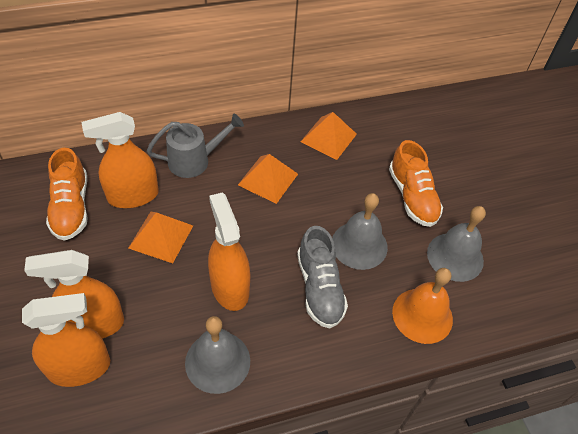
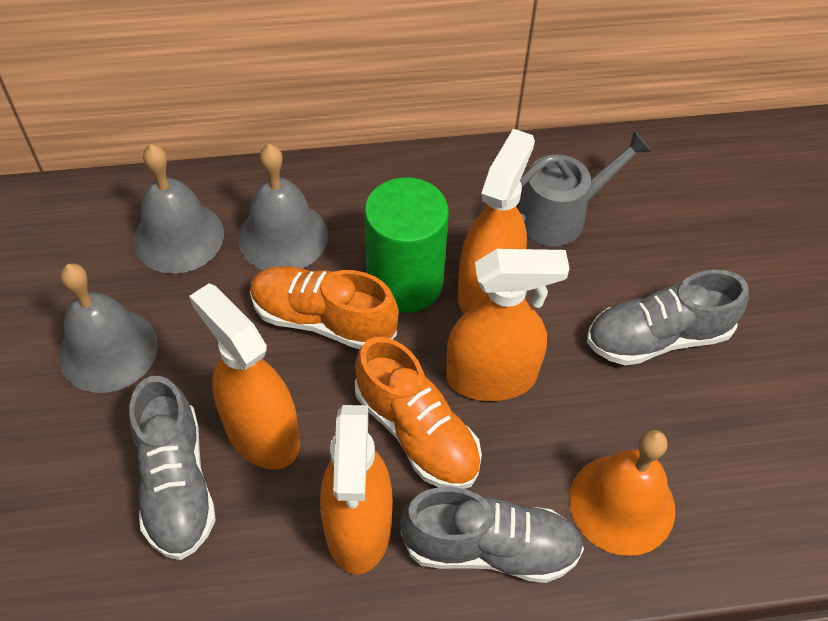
green cylinder: 0 -> 1
grey shoe: 1 -> 3
orange pyramid: 3 -> 0

